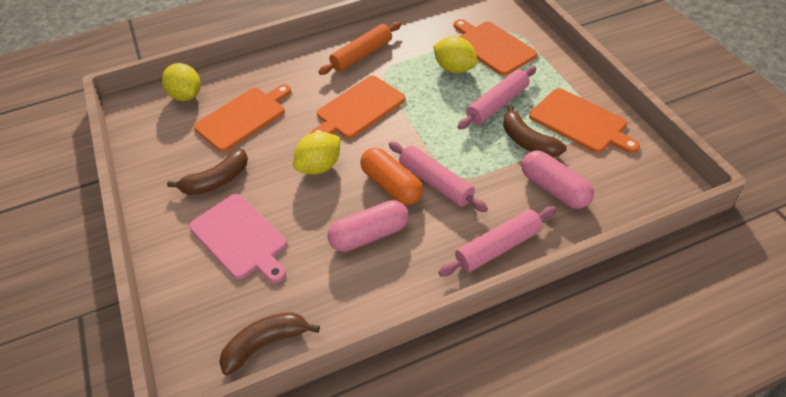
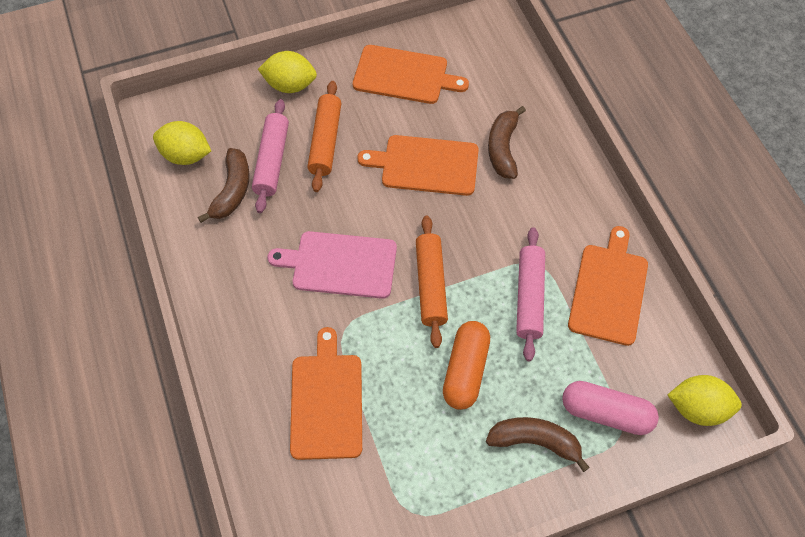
orange rolling pin: 1 -> 2
pink capsule: 2 -> 1
pink rolling pin: 3 -> 2

